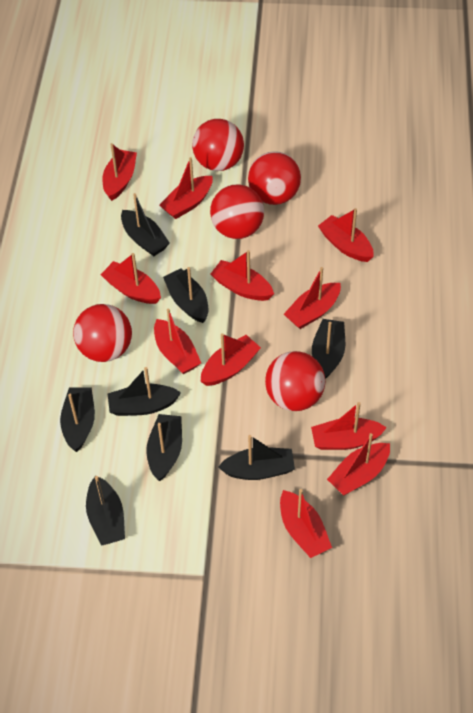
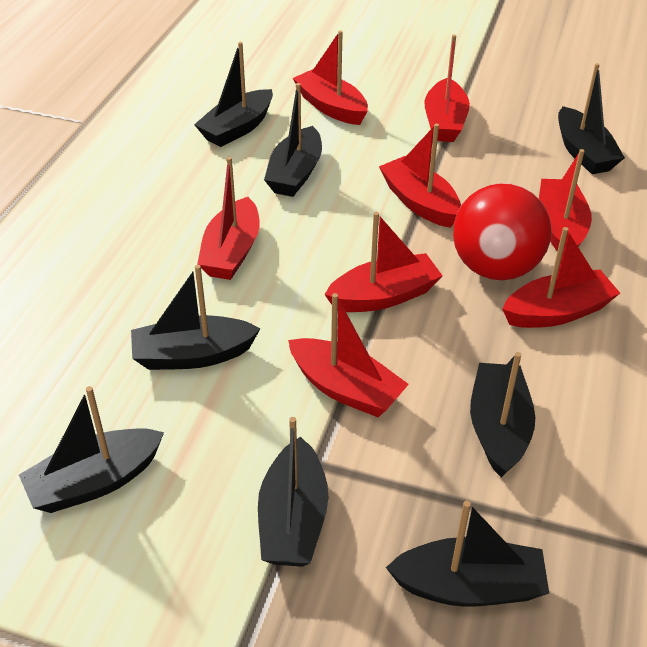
red ball: 5 -> 1
red boat: 11 -> 8

